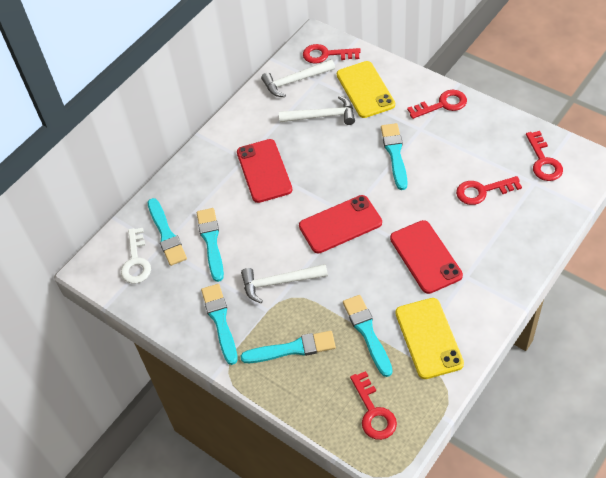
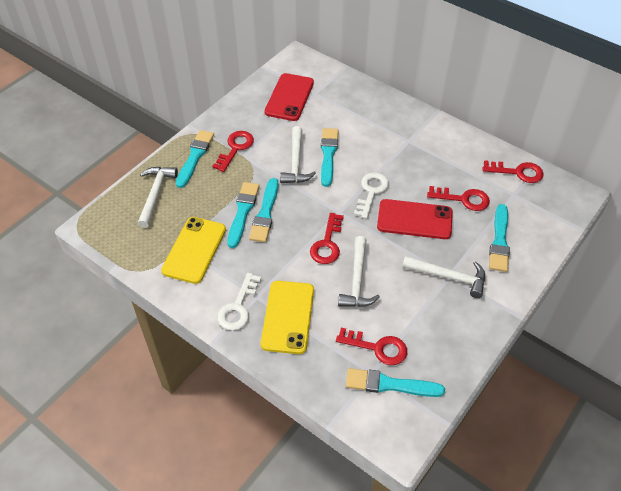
red phone: 3 -> 2
white hammer: 3 -> 4
white key: 1 -> 2

